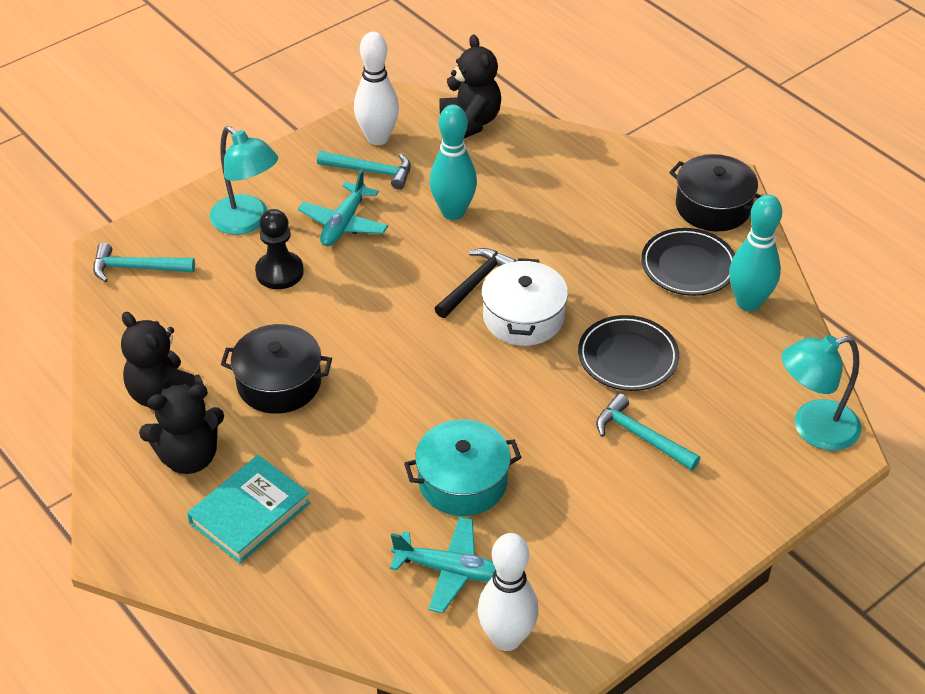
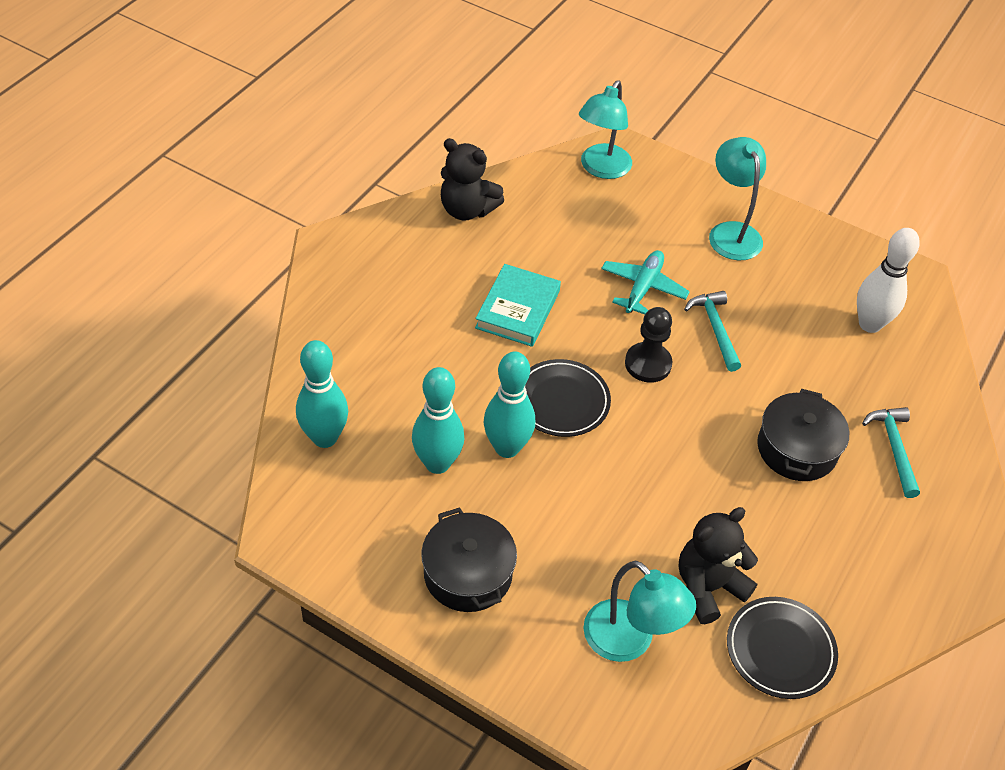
black hammer: 1 -> 0
black teddy bear: 3 -> 2
turquoise bowling pin: 2 -> 3
turquoise hammer: 3 -> 2
turquoise lamp: 2 -> 3
turquoise plane: 2 -> 1
turquoise pot: 1 -> 0
white bowling pin: 2 -> 1
white pot: 1 -> 0

